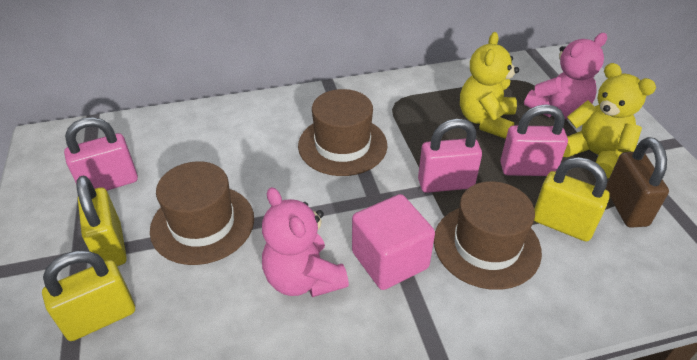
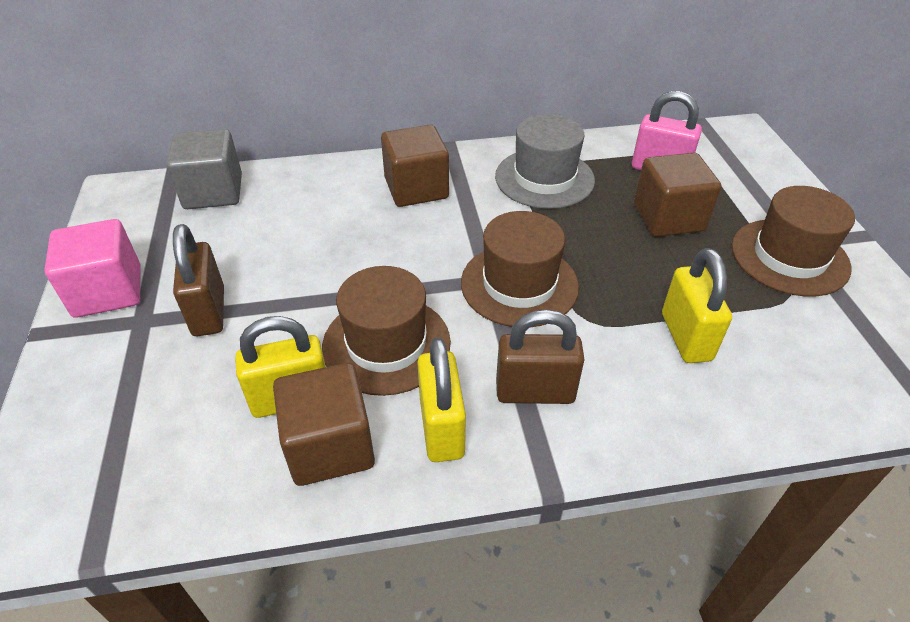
brown cube: 0 -> 3
brown padlock: 1 -> 2
grey cube: 0 -> 1
grey hat: 0 -> 1
pink padlock: 3 -> 1
pink teddy bear: 2 -> 0
yellow teddy bear: 2 -> 0

